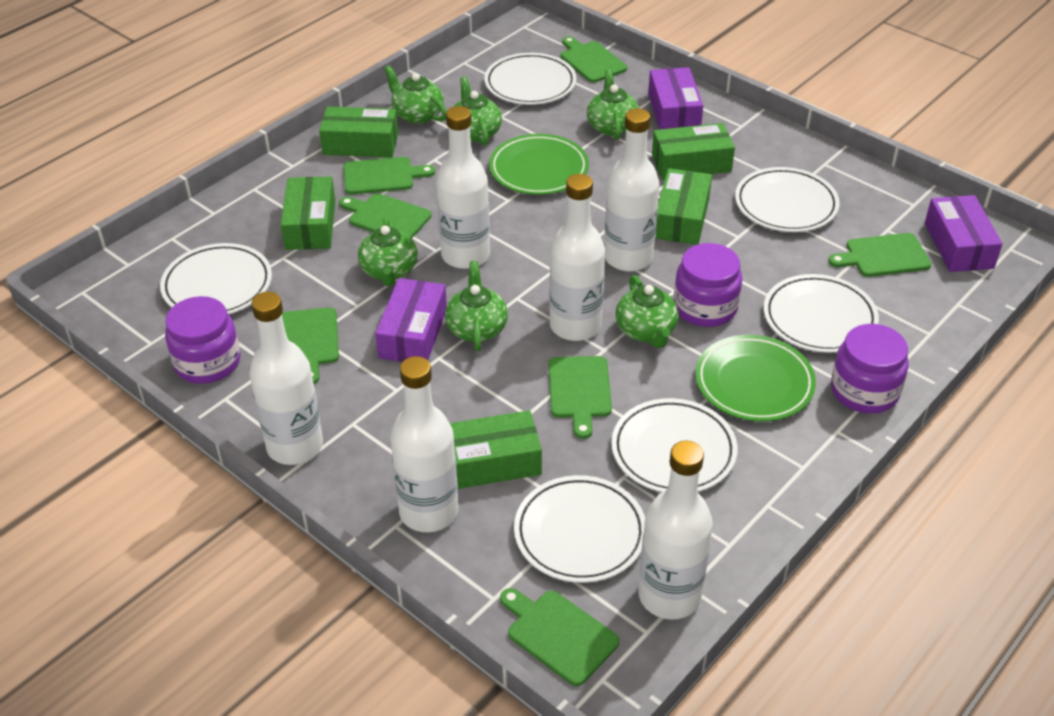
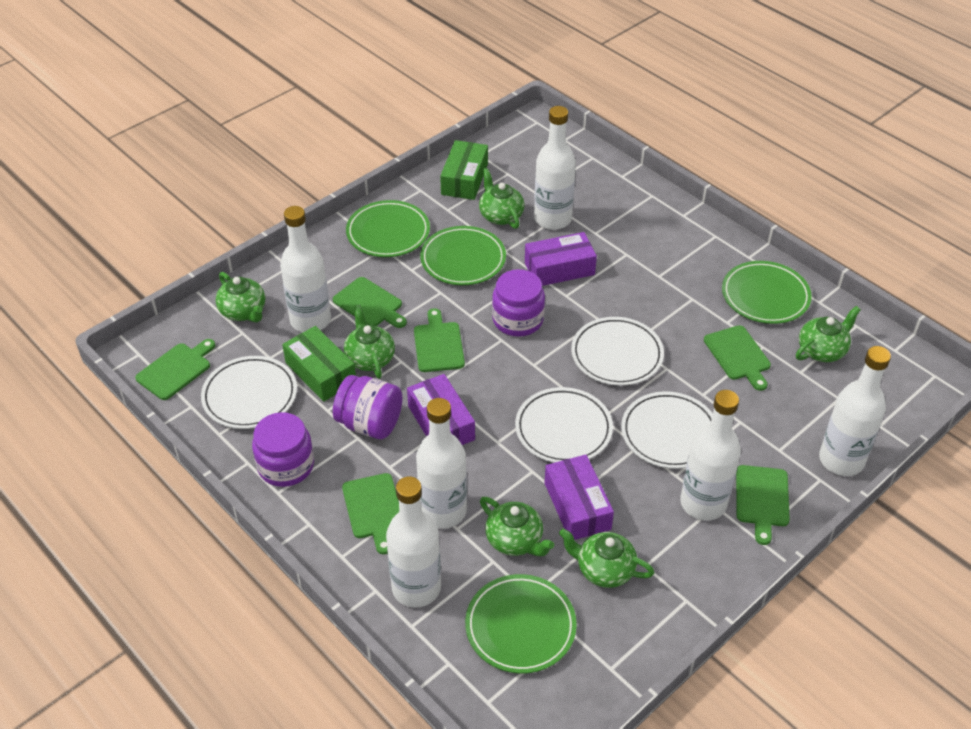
green box: 5 -> 2
green cutting board: 7 -> 6
green plate: 2 -> 4
white plate: 6 -> 4

